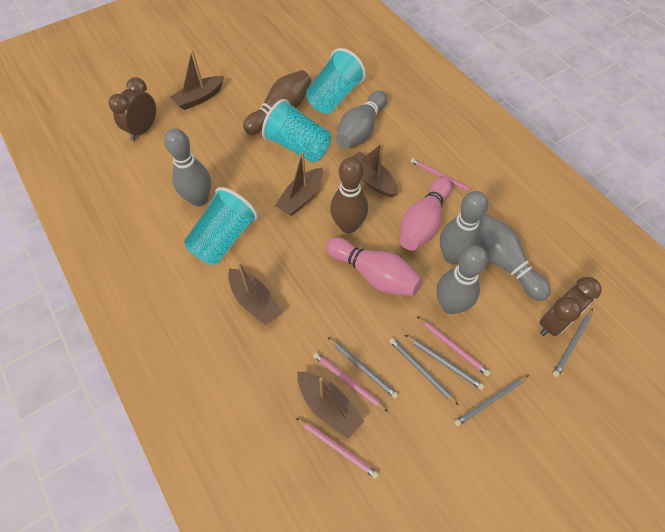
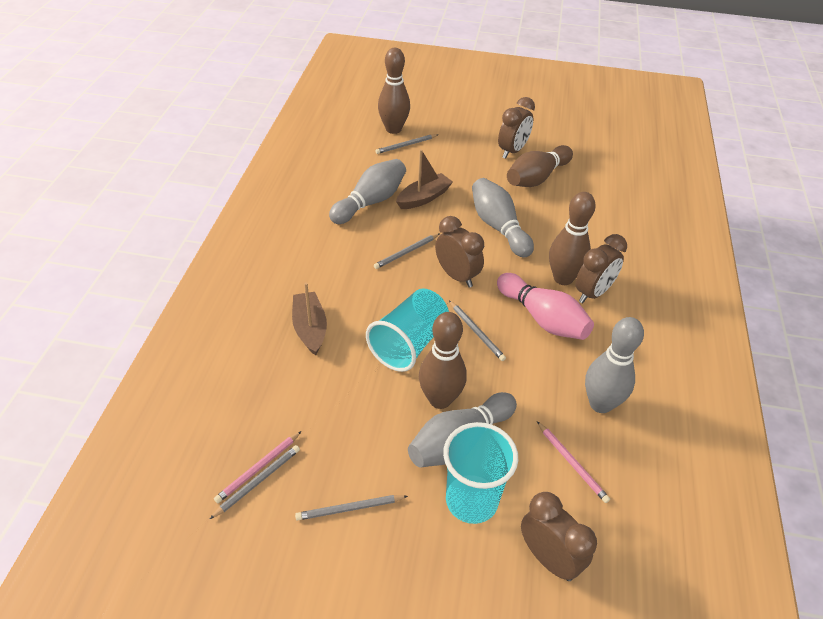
brown boat: 5 -> 2
brown bowling pin: 2 -> 4
brown clock: 2 -> 4
grey bowling pin: 5 -> 4
pink bowling pin: 2 -> 1
pink pencil: 4 -> 2
turquoise cup: 3 -> 2

